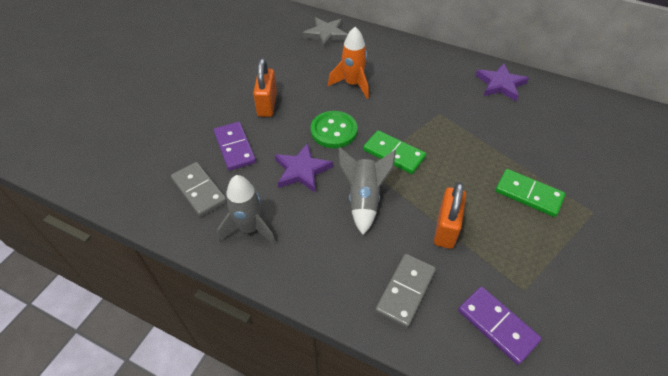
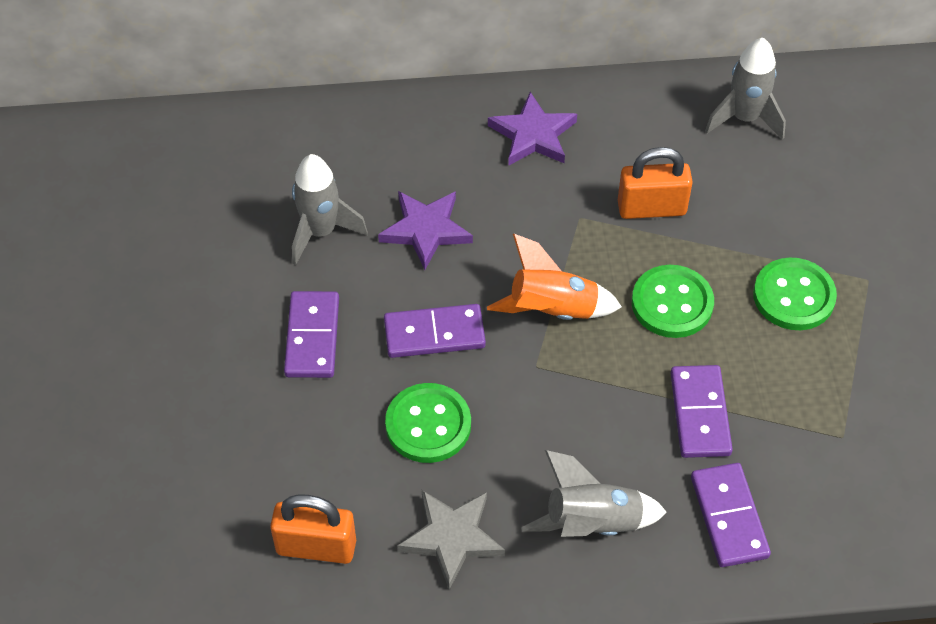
green button: 1 -> 3
green domino: 2 -> 0
grey domino: 2 -> 0
grey rocket: 2 -> 3
purple domino: 2 -> 4

